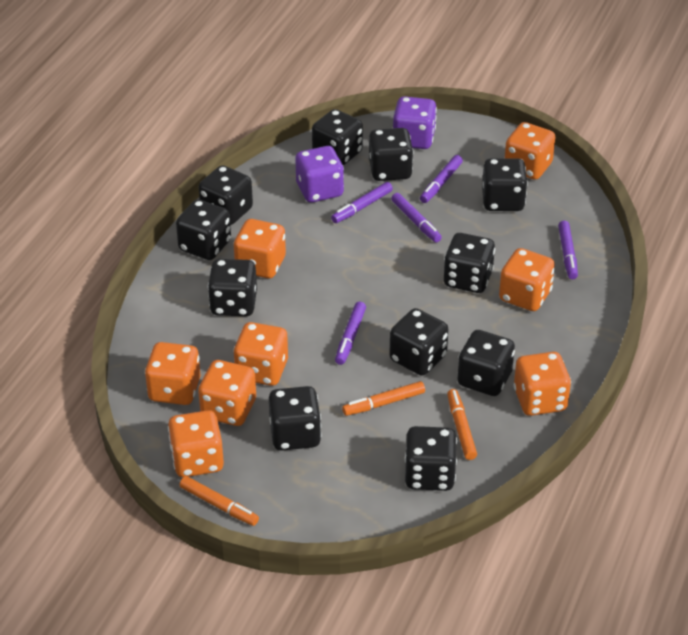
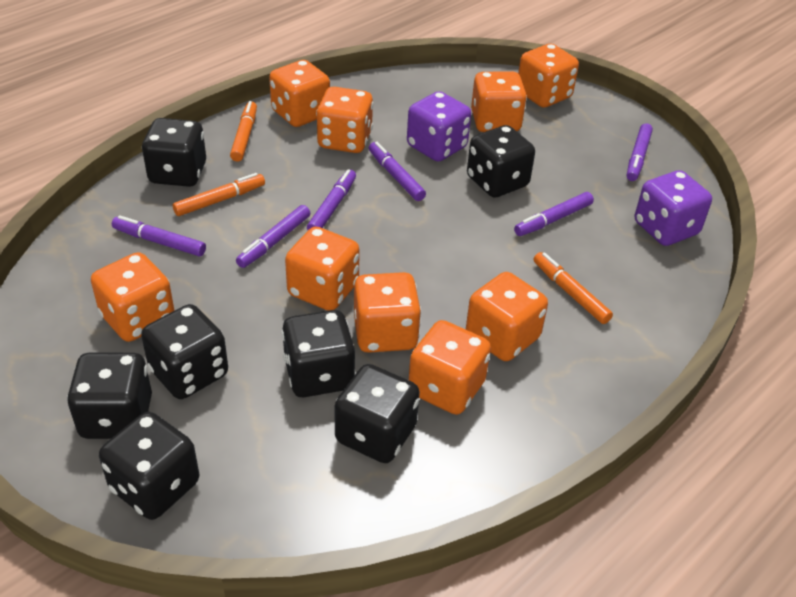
black dice: 11 -> 7
orange dice: 8 -> 9
purple marker: 5 -> 6

